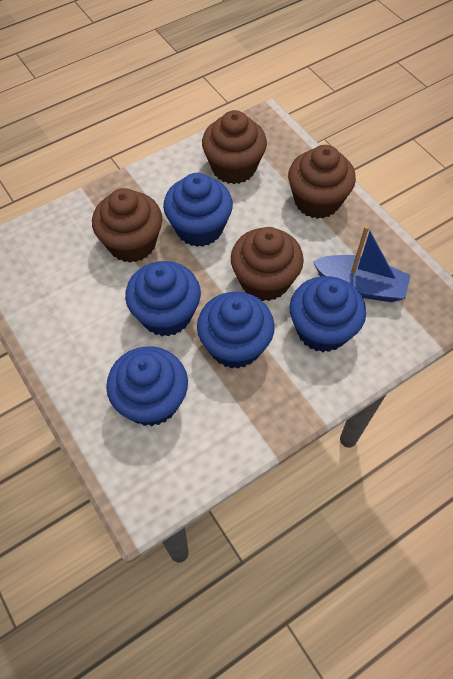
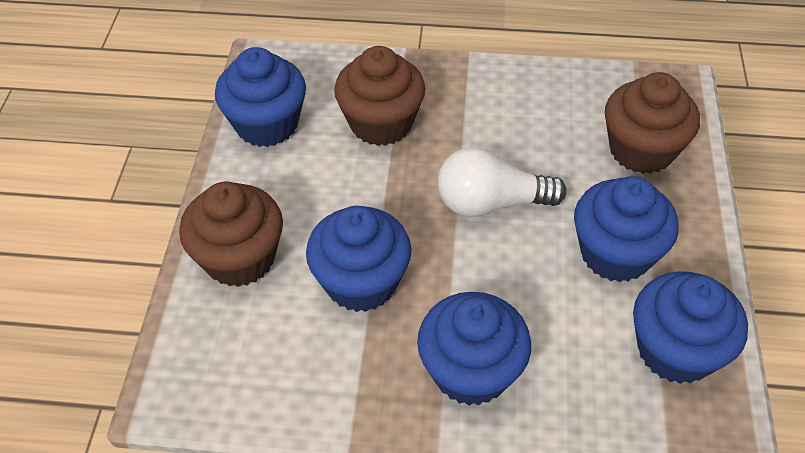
blue boat: 1 -> 0
brown cupcake: 4 -> 3
white light bulb: 0 -> 1

